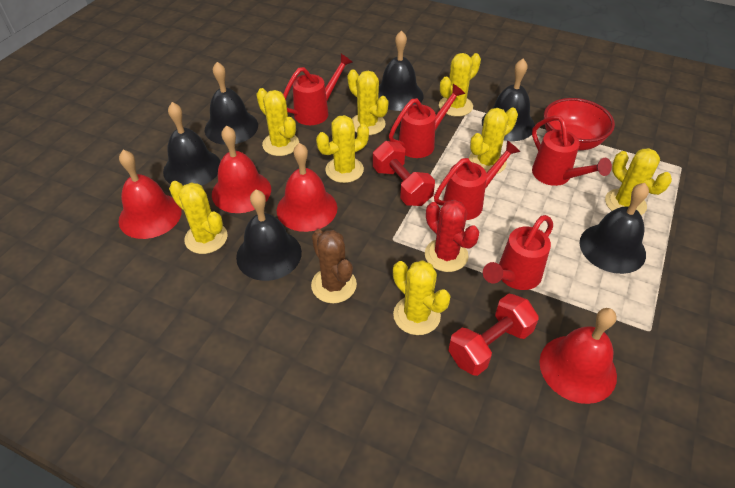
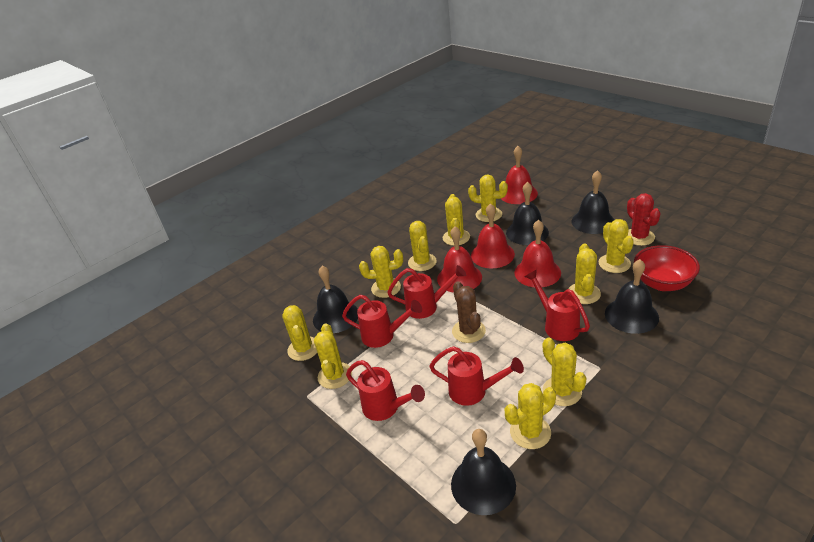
black bell: 6 -> 5
red dumbbell: 2 -> 0
yellow cactus: 8 -> 10

